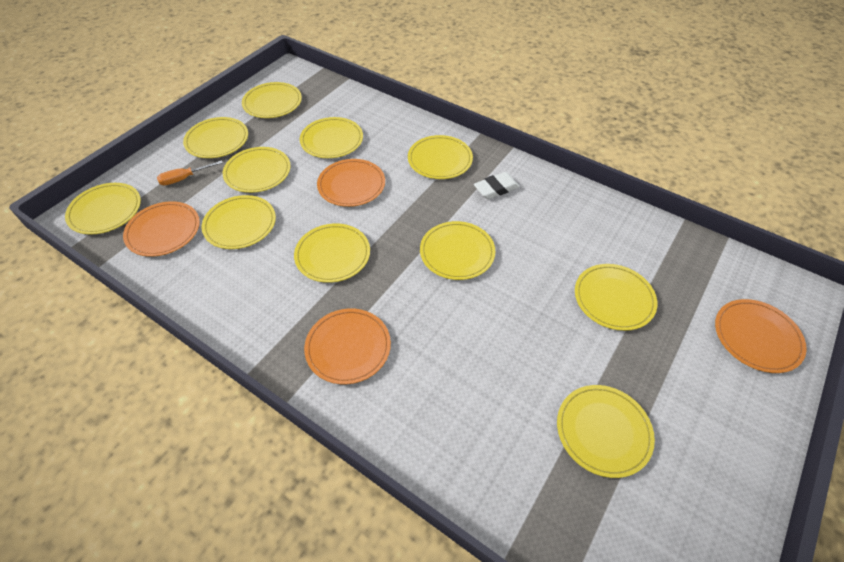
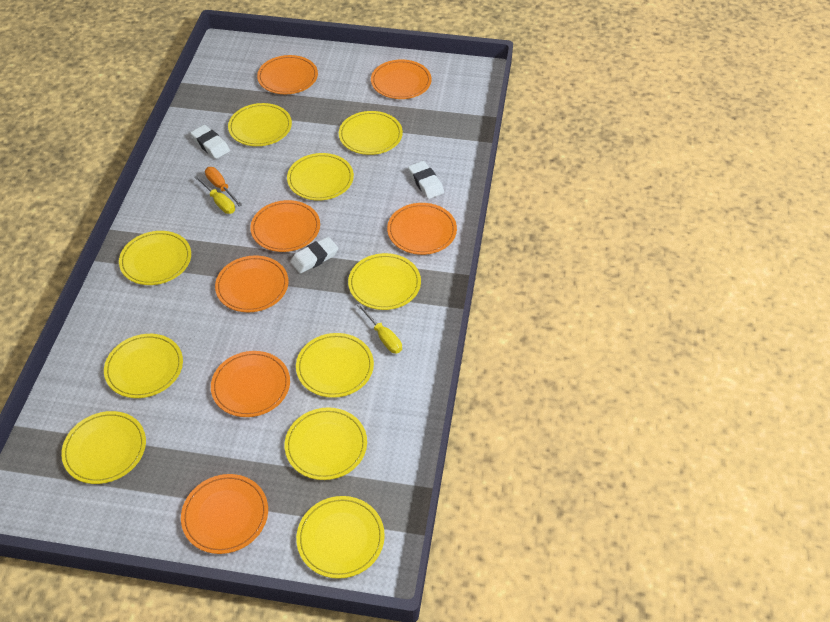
orange plate: 4 -> 7
white eraser: 1 -> 3
yellow plate: 11 -> 10
yellow screwdriver: 0 -> 2

